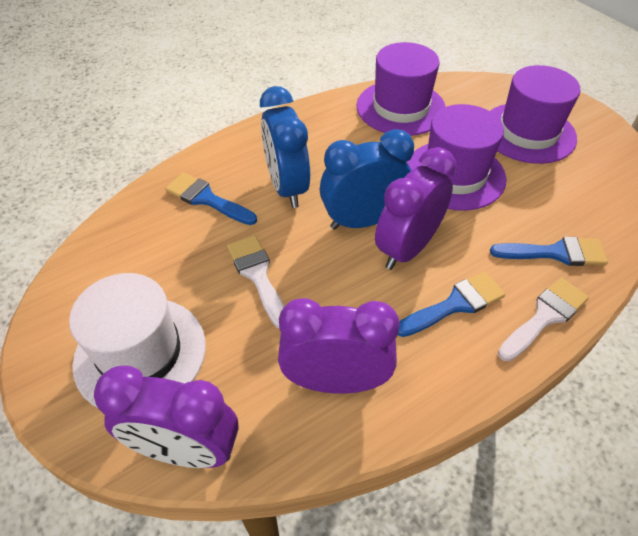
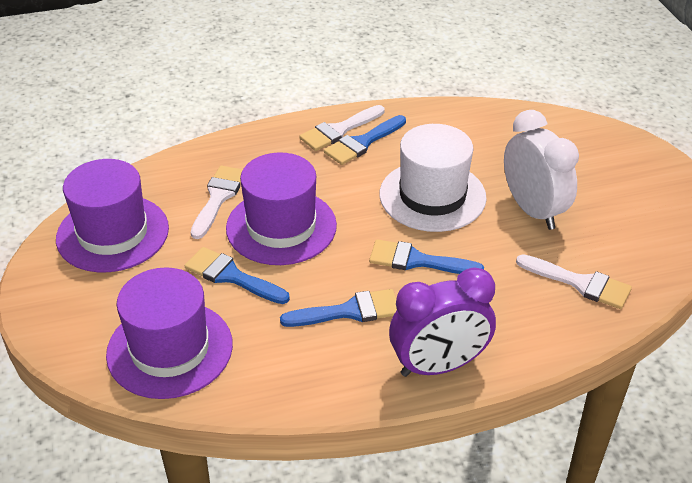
blue brush: 3 -> 4
blue clock: 2 -> 0
purple clock: 3 -> 1
white brush: 2 -> 3
white clock: 0 -> 1

